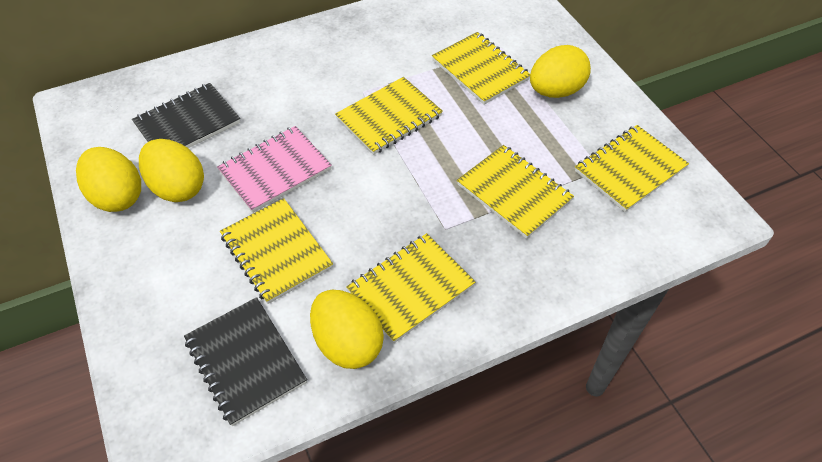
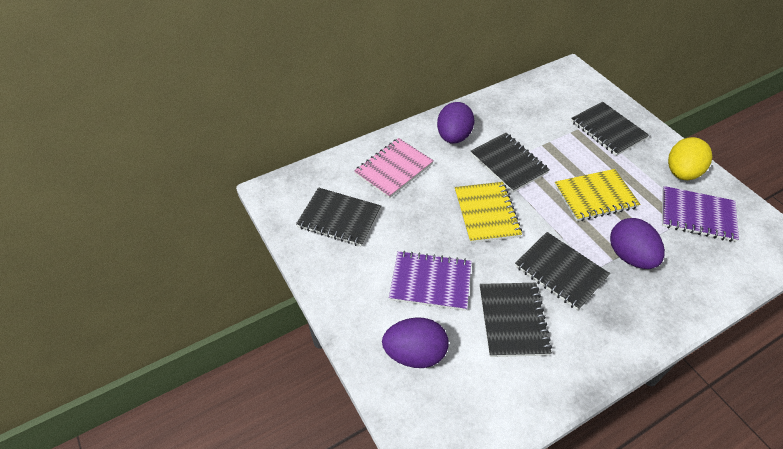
black notebook: 2 -> 5
purple egg: 0 -> 3
purple notebook: 0 -> 2
yellow egg: 4 -> 1
yellow notebook: 6 -> 2

